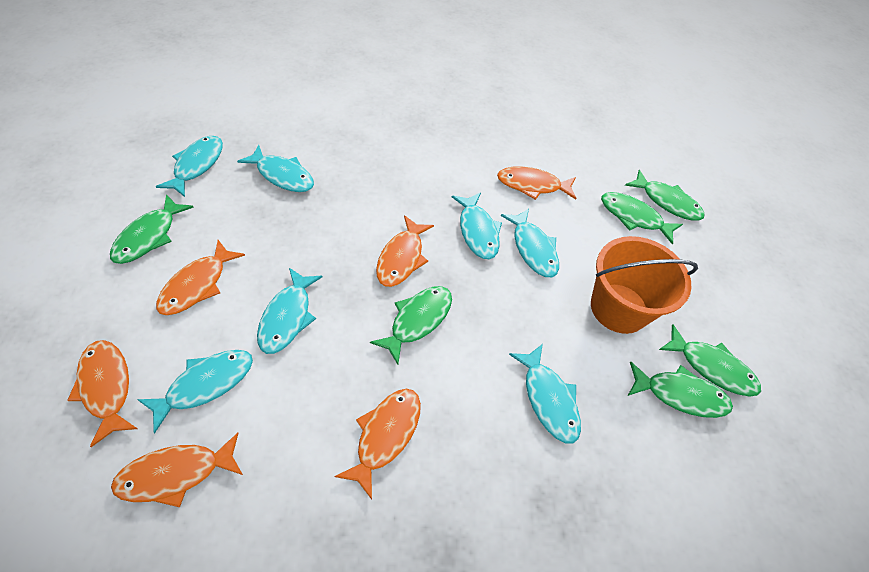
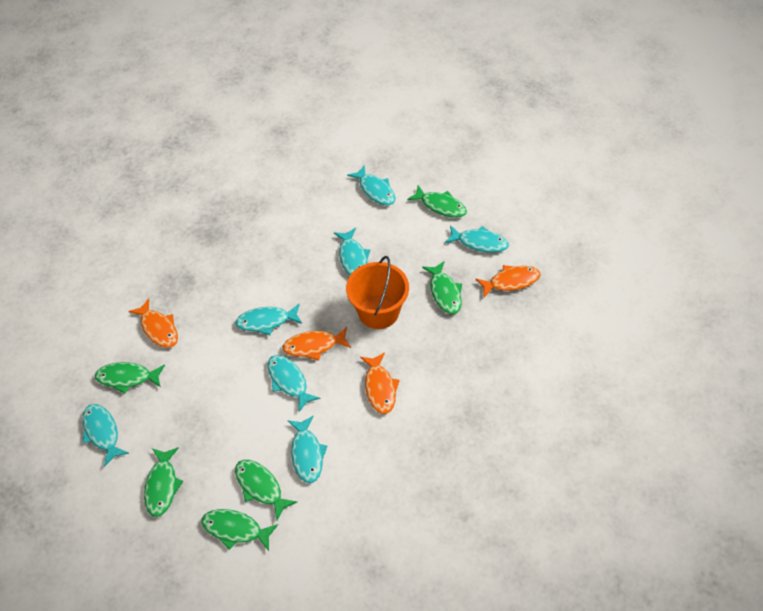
orange fish: 6 -> 4

